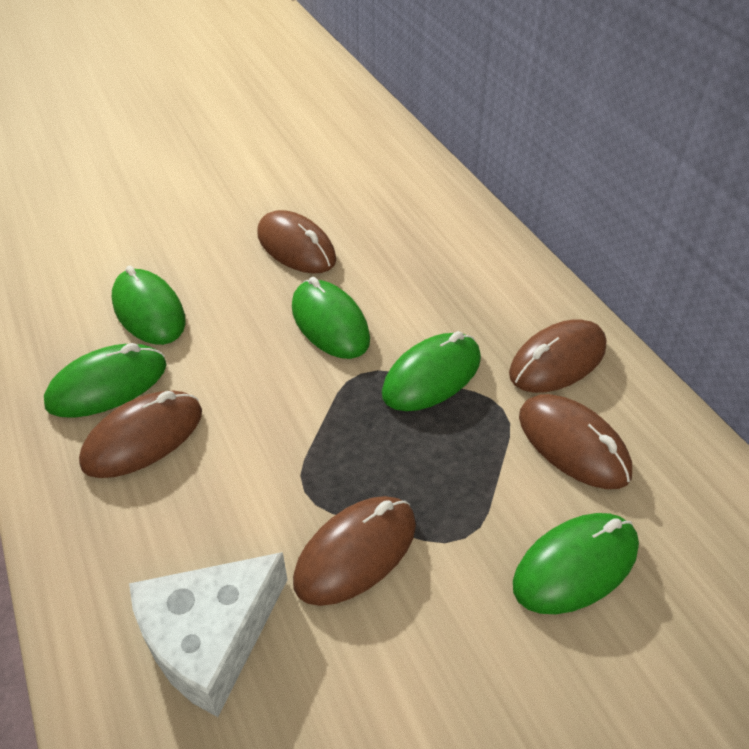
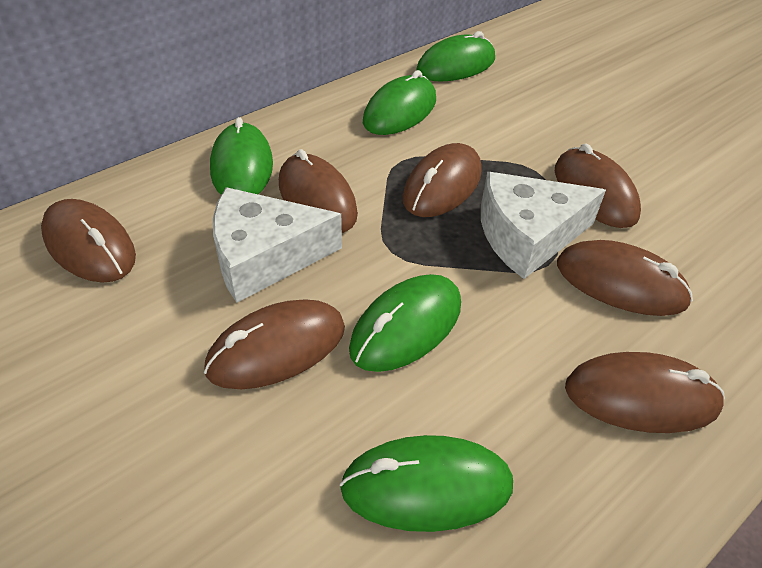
brown mouse: 5 -> 7
white cheese: 1 -> 2

